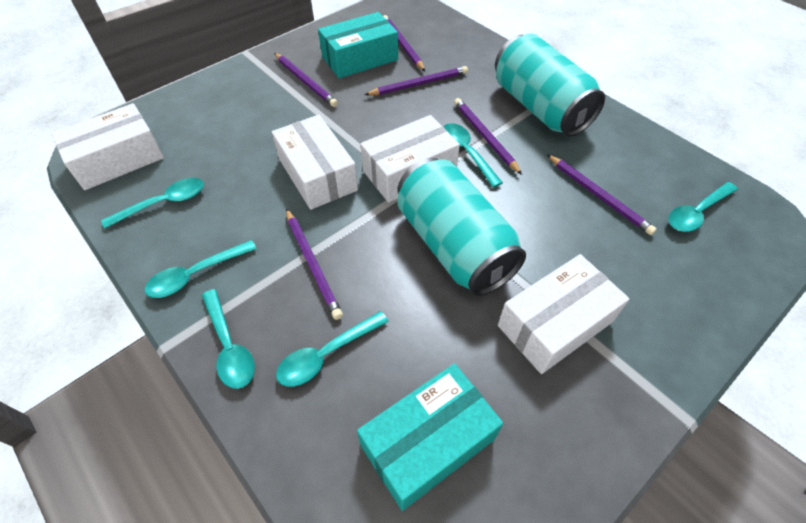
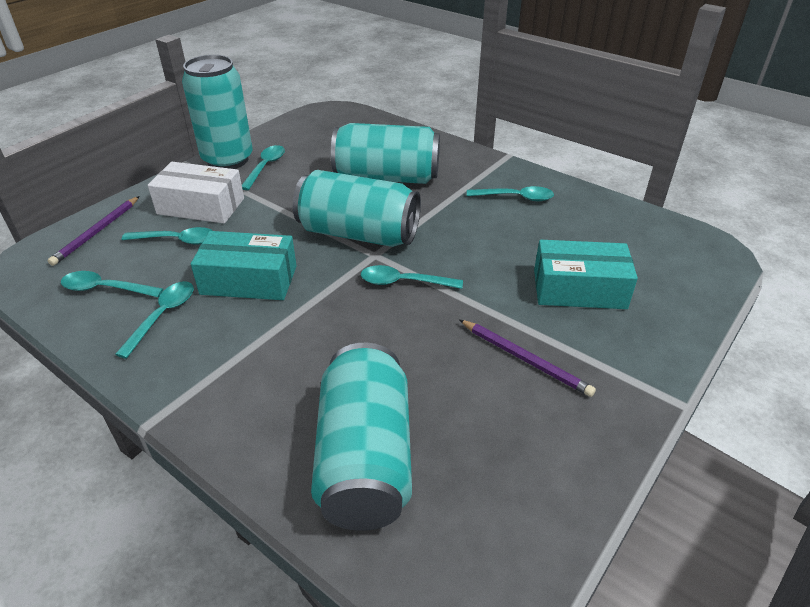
purple pencil: 6 -> 2
turquoise can: 2 -> 4
white box: 4 -> 1

